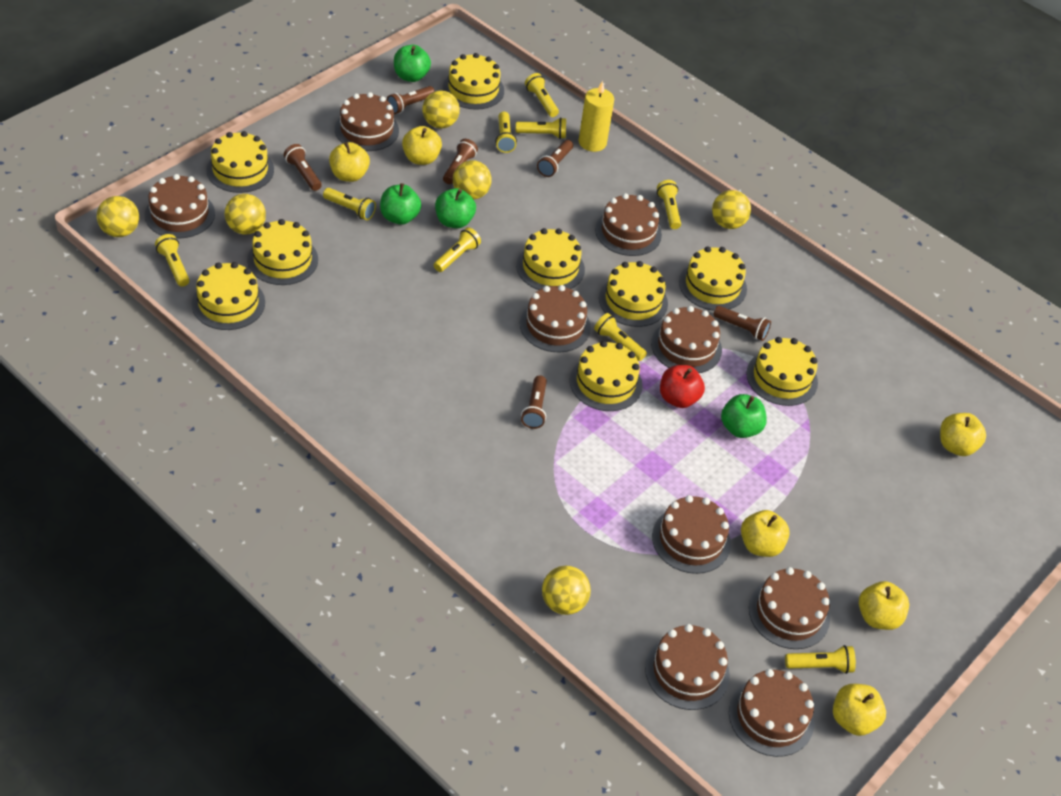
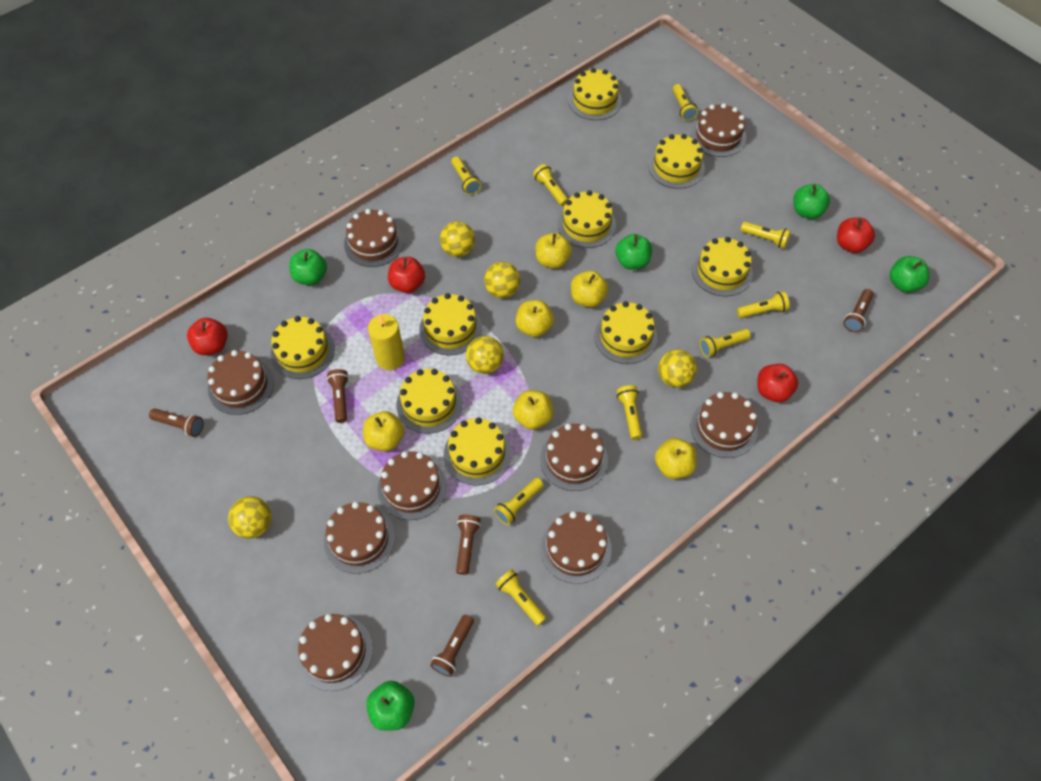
brown flashlight: 6 -> 5
green apple: 4 -> 5
red apple: 1 -> 4
yellow ball: 6 -> 5

